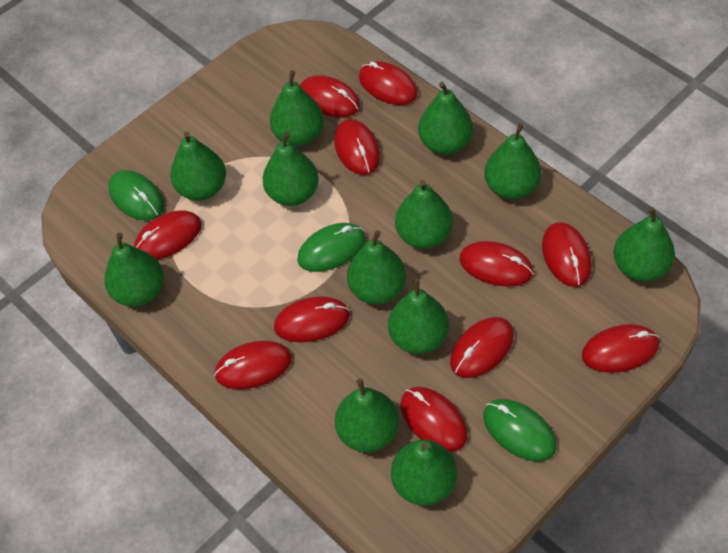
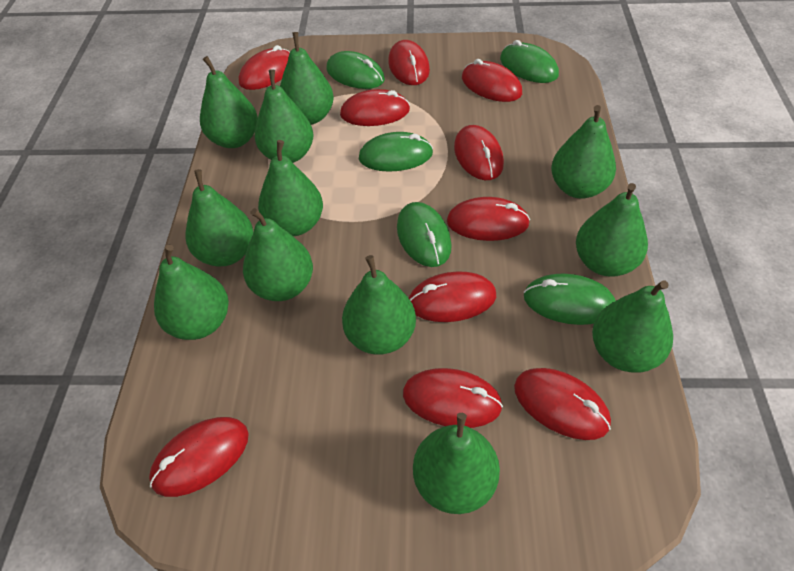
green mouse: 3 -> 5
red mouse: 11 -> 10

